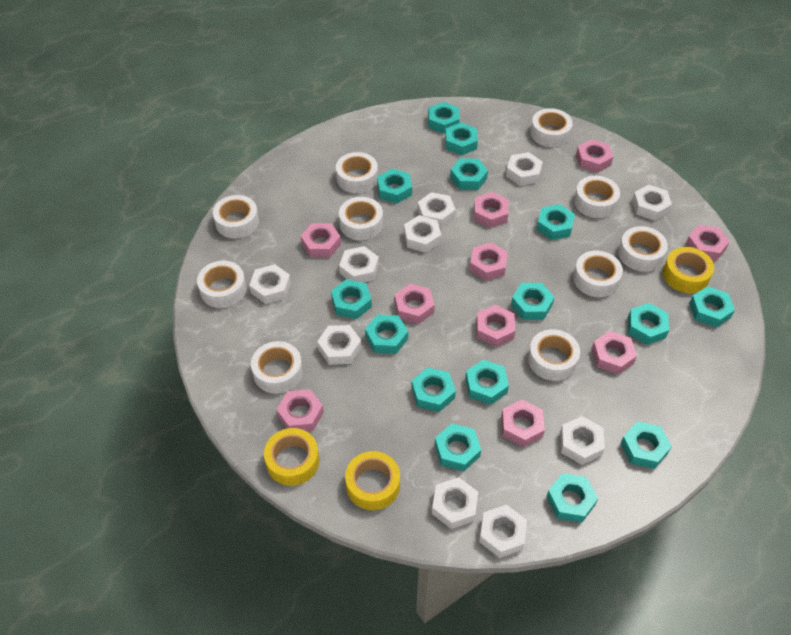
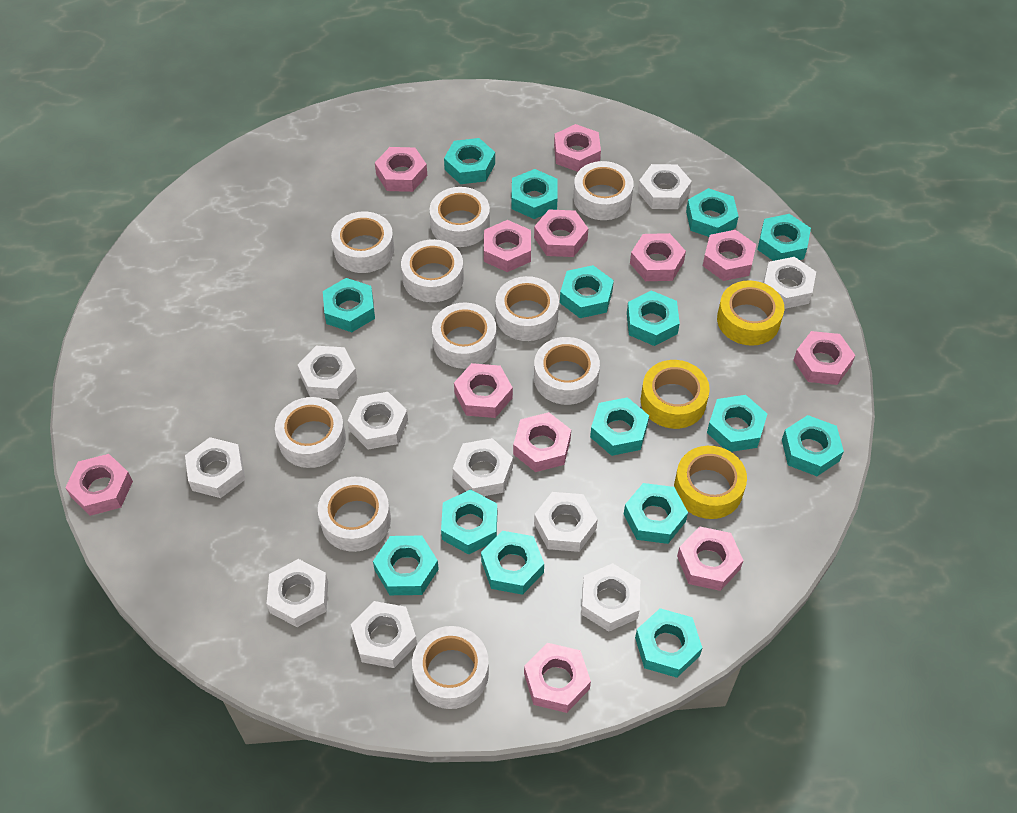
pink nut: 10 -> 12

